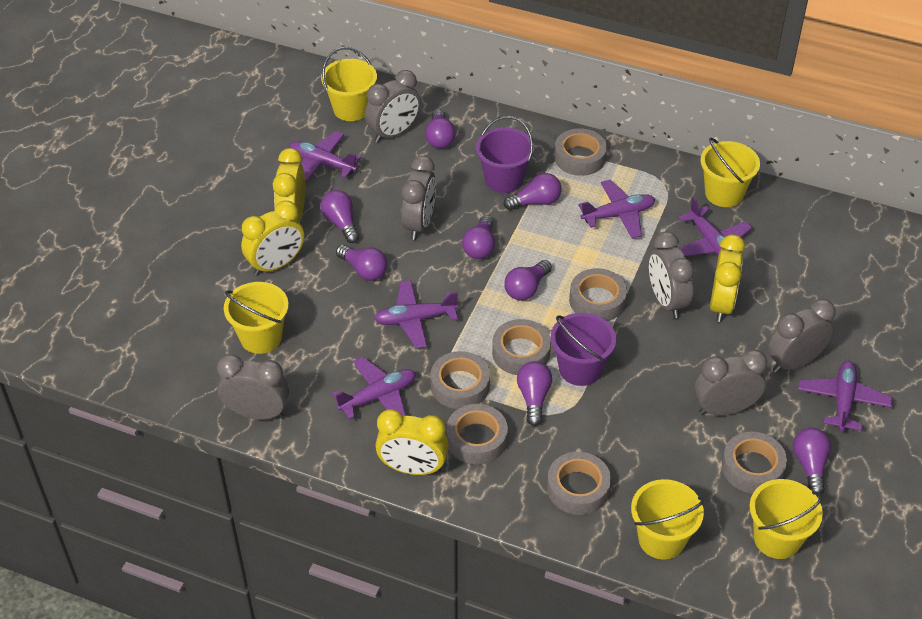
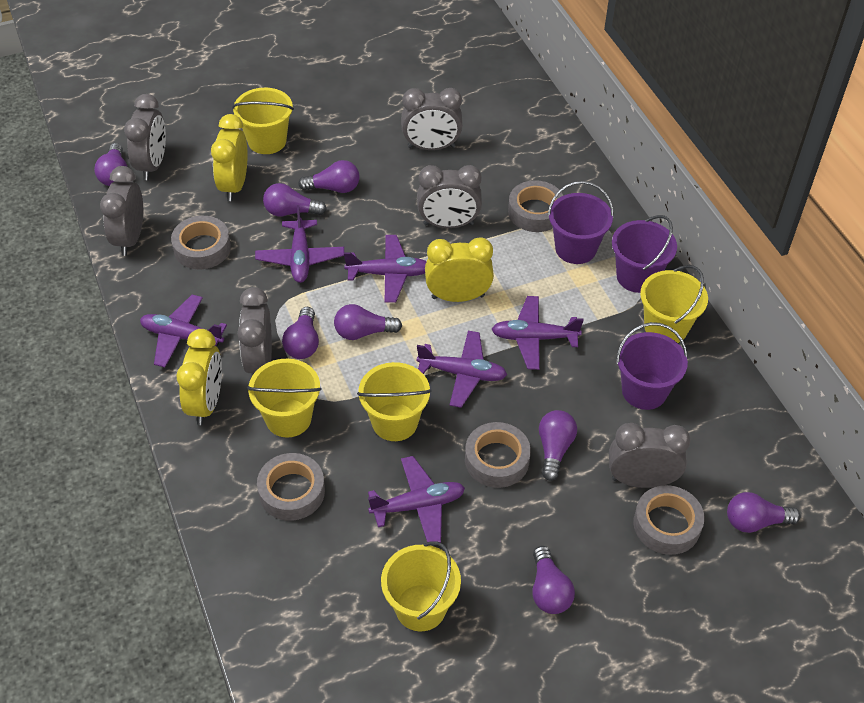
grey tape: 7 -> 5
purple bucket: 2 -> 3
yellow clock: 4 -> 3

